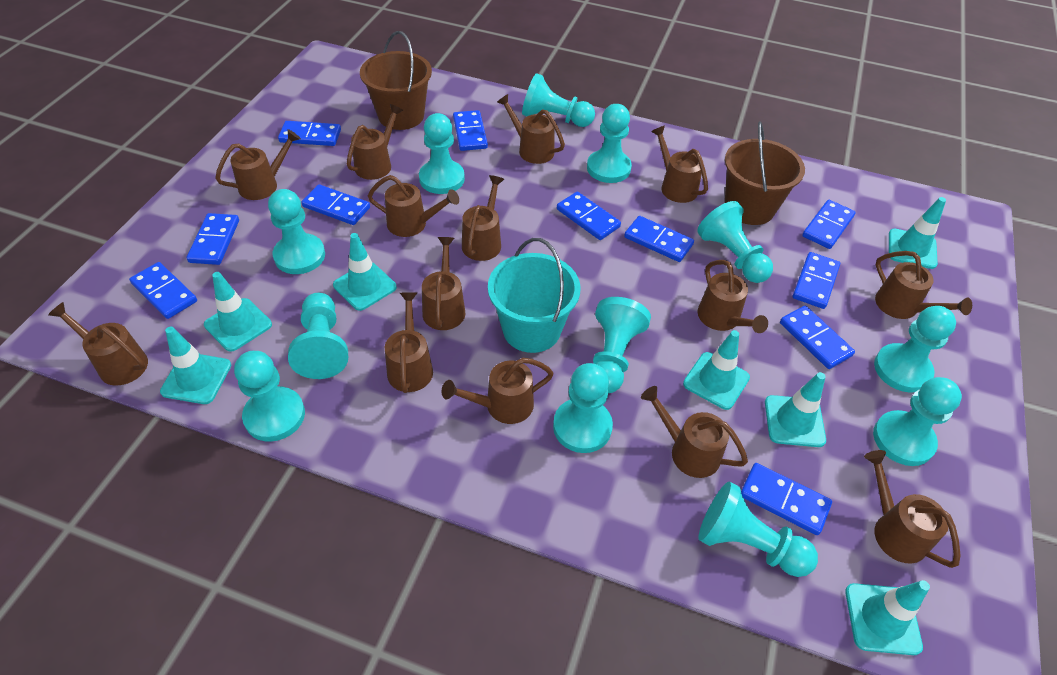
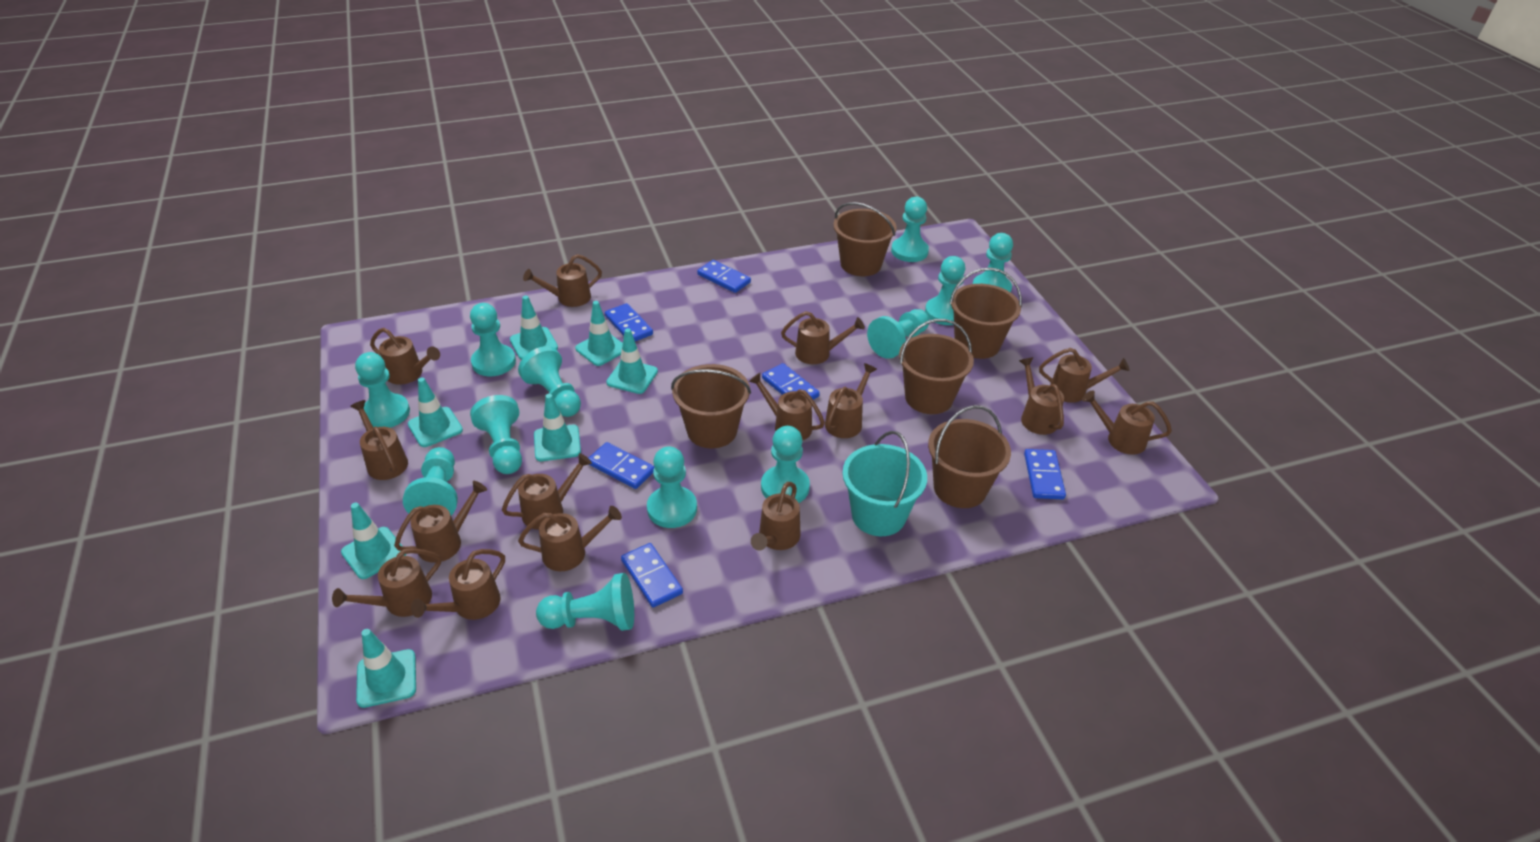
blue domino: 11 -> 6
brown bucket: 2 -> 5
brown watering can: 14 -> 15

